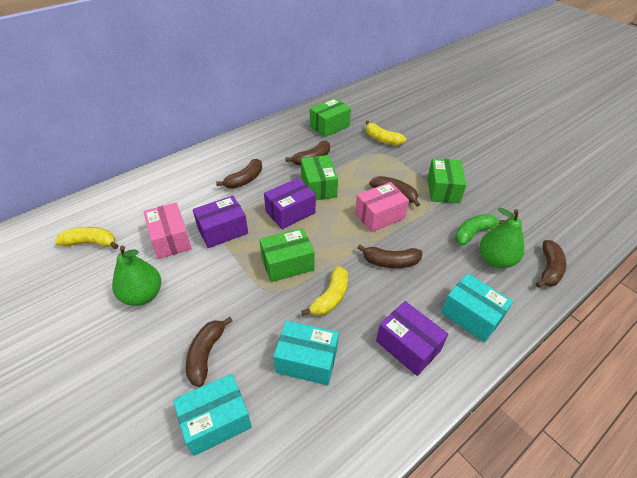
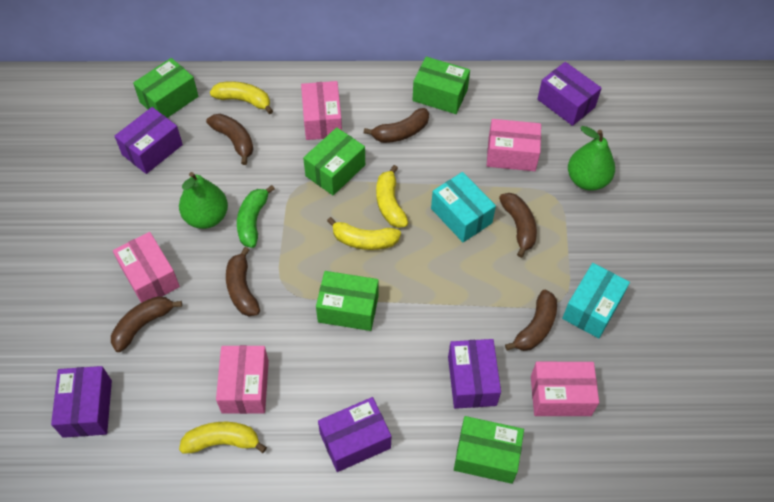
green box: 4 -> 5
pink box: 2 -> 5
purple box: 3 -> 5
turquoise box: 3 -> 2
yellow banana: 3 -> 4

